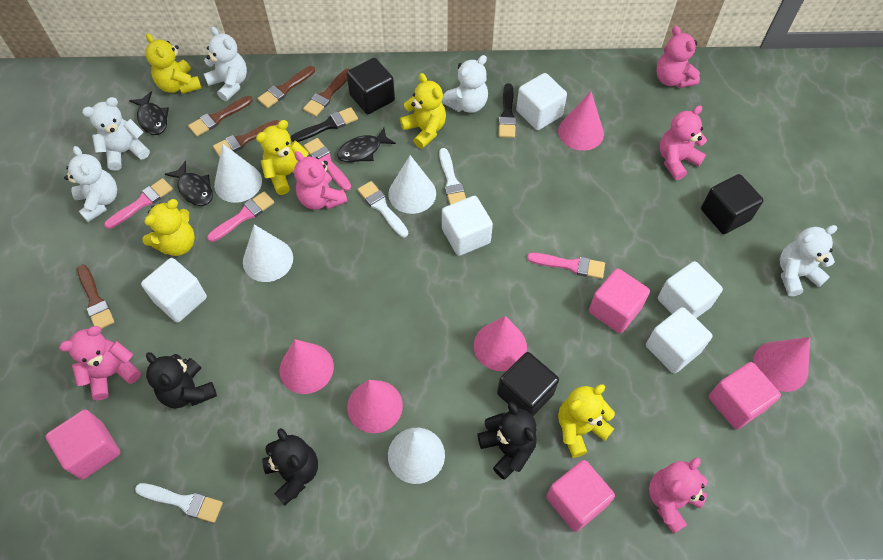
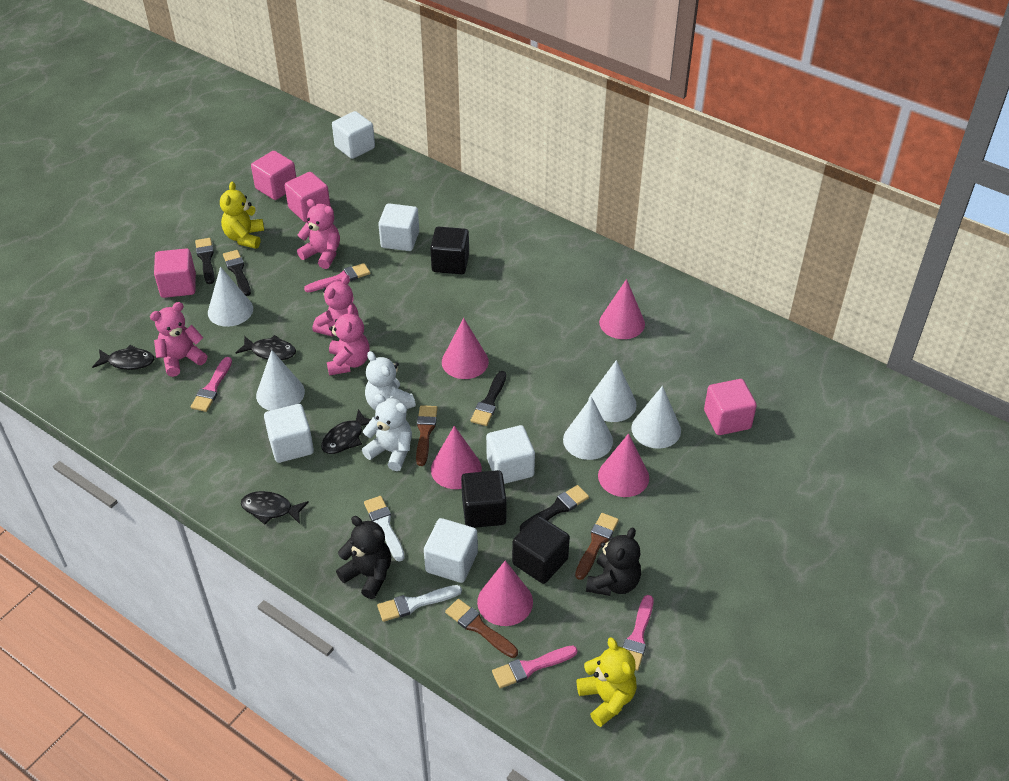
black brush: 2 -> 4
black fish: 3 -> 4
black teddy bear: 3 -> 2
brown brush: 5 -> 3
pink teddy bear: 5 -> 4
white brush: 3 -> 2
white cone: 4 -> 5
white teddy bear: 5 -> 2
yellow teddy bear: 5 -> 2

